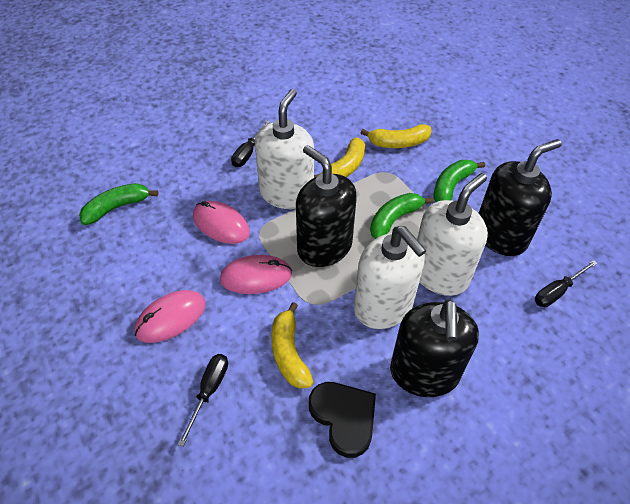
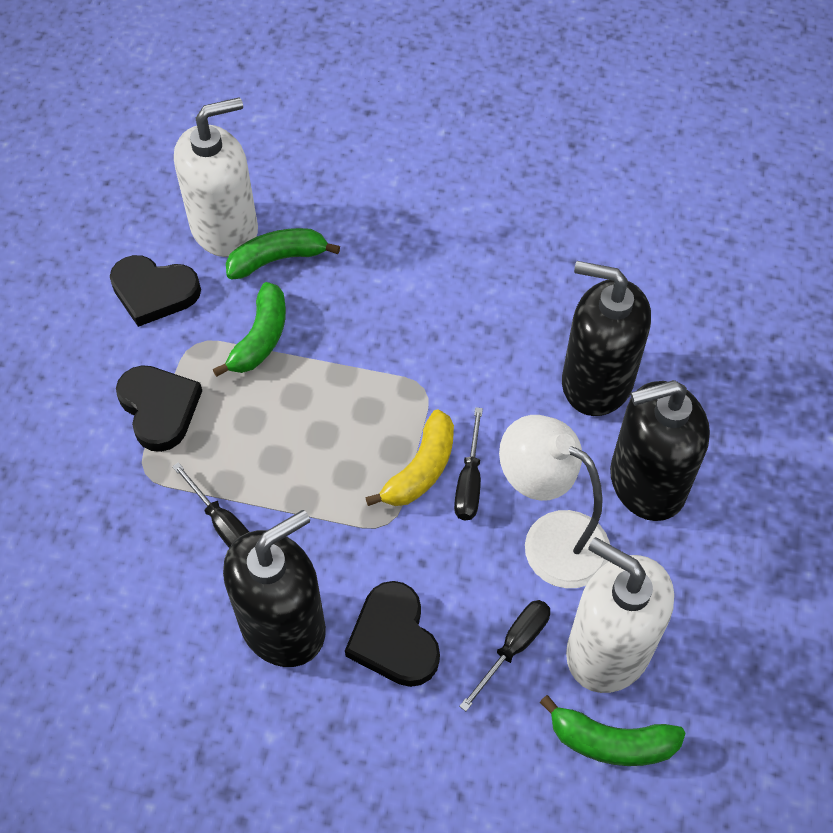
black heart: 1 -> 3
pink mouse: 3 -> 0
white lamp: 0 -> 1
white soap dispenser: 3 -> 2
yellow banana: 3 -> 1

